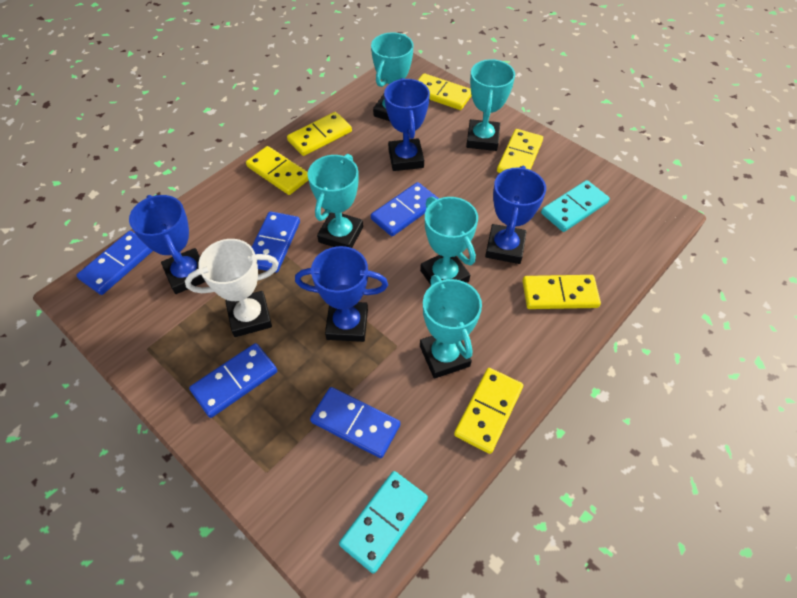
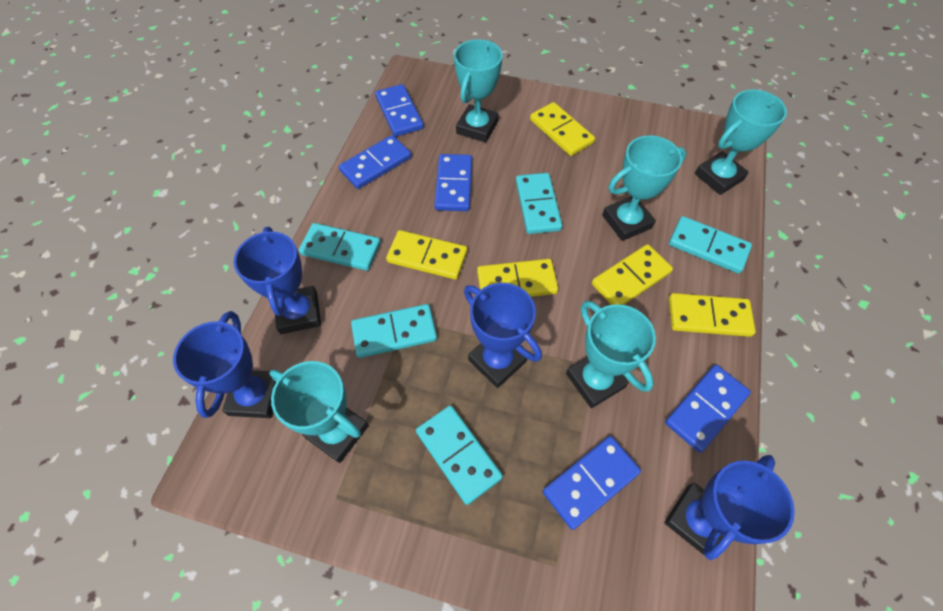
turquoise domino: 2 -> 5
white trophy: 1 -> 0
yellow domino: 6 -> 5

